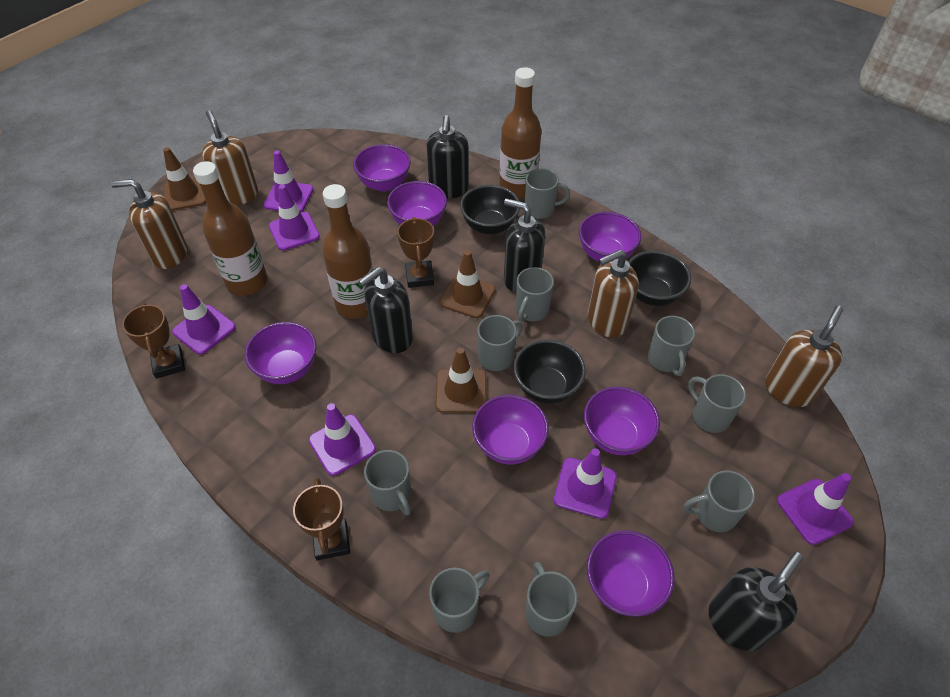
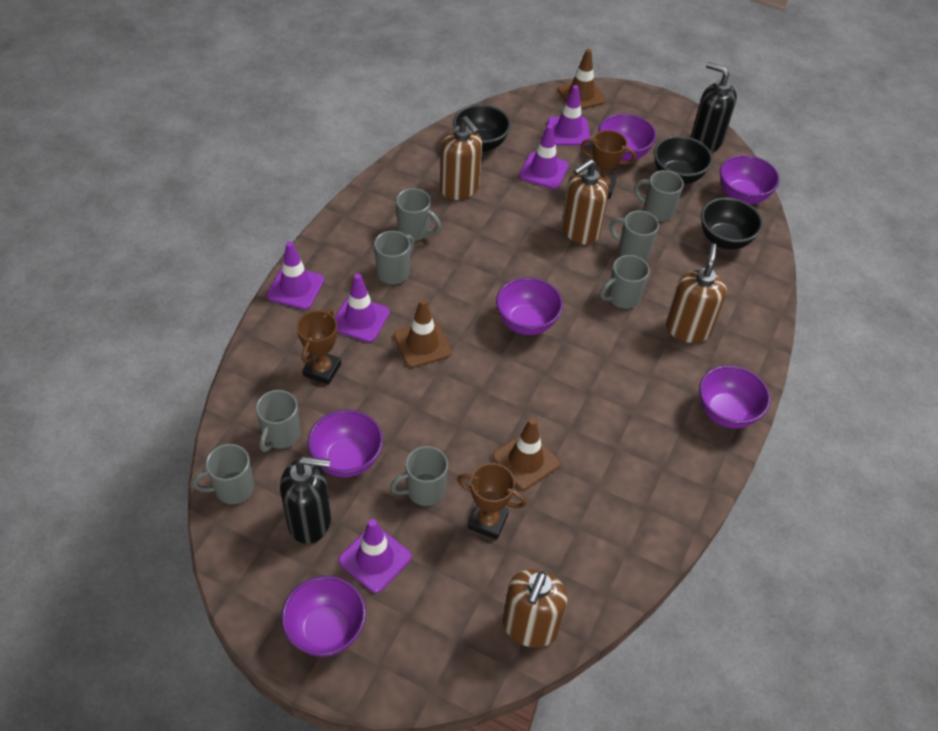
black soap dispenser: 4 -> 2
brown bottle: 3 -> 0
grey mug: 9 -> 8
purple bowl: 7 -> 6
purple traffic cone: 6 -> 5

